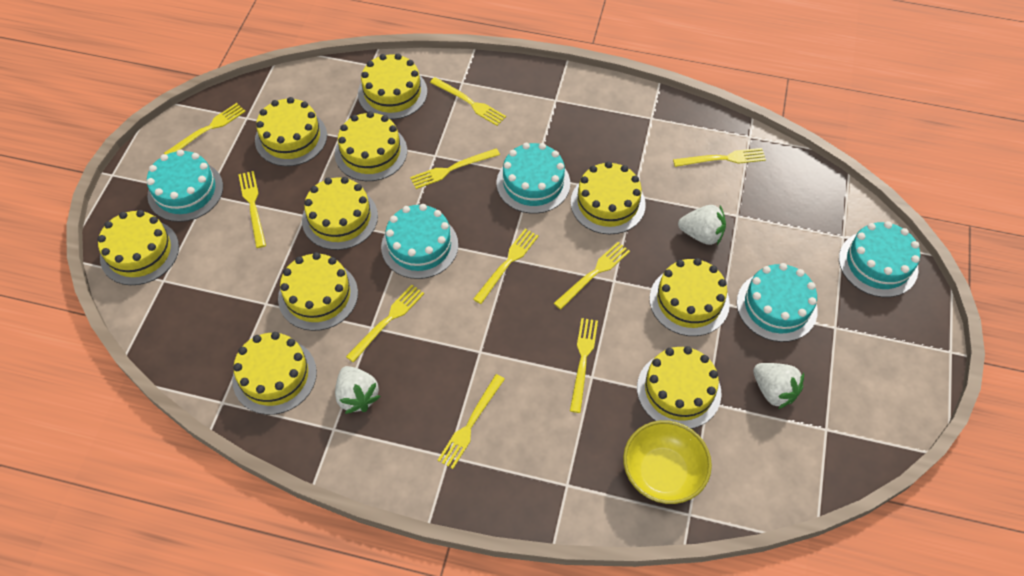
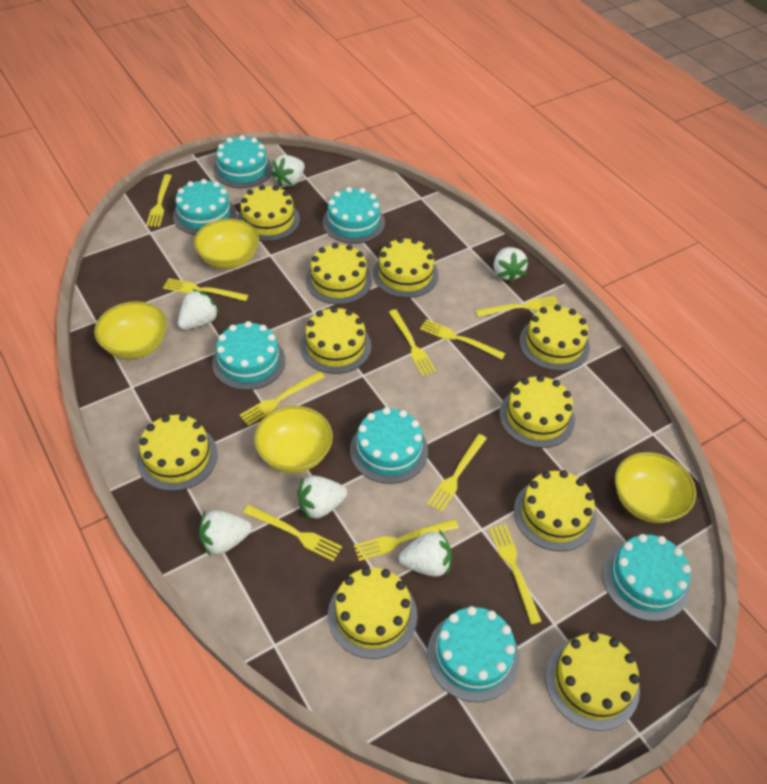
turquoise cake: 5 -> 7
white strawberry: 3 -> 6
yellow bowl: 1 -> 4

